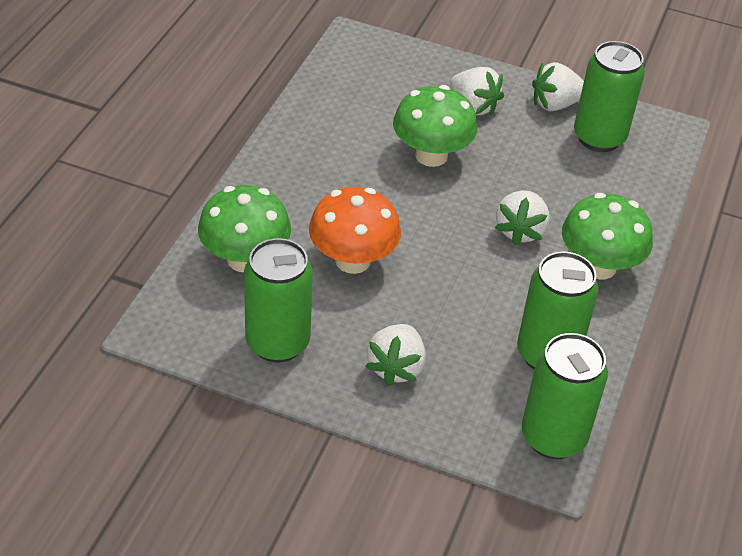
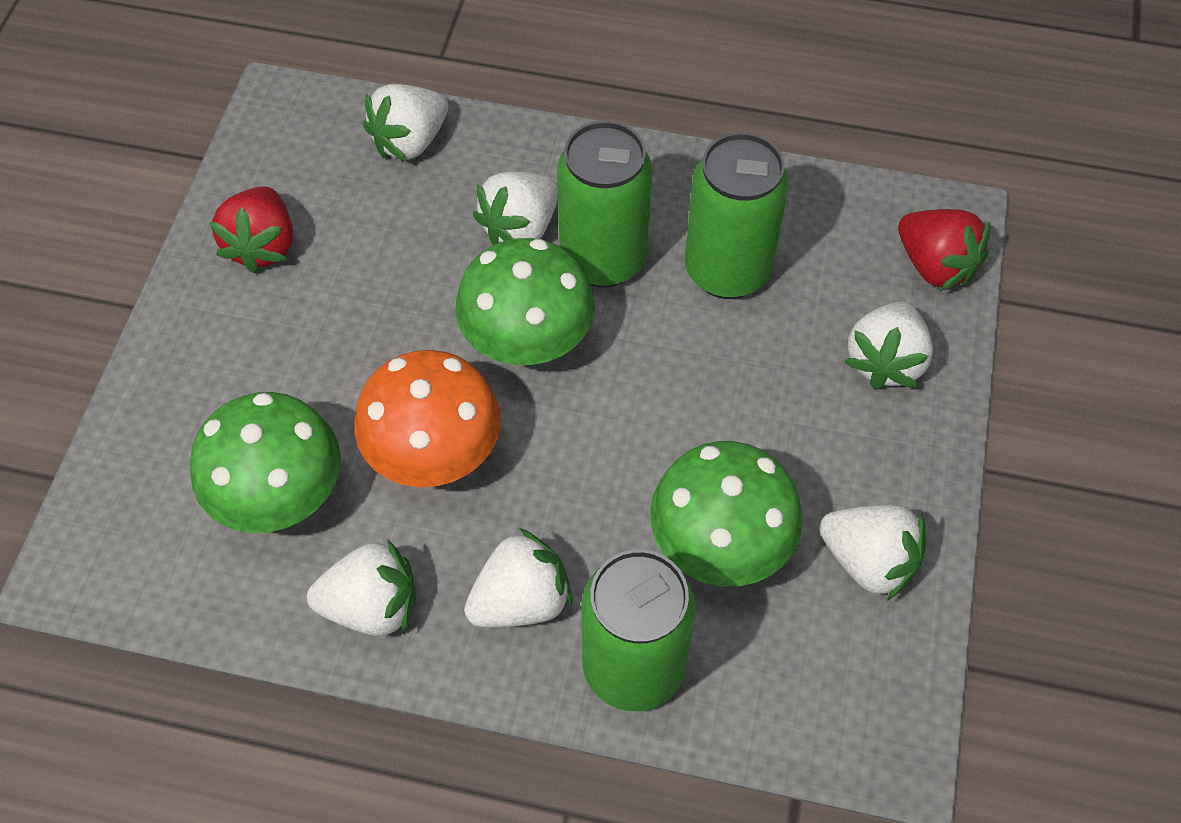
green can: 4 -> 3
red strawberry: 0 -> 2
white strawberry: 4 -> 6

